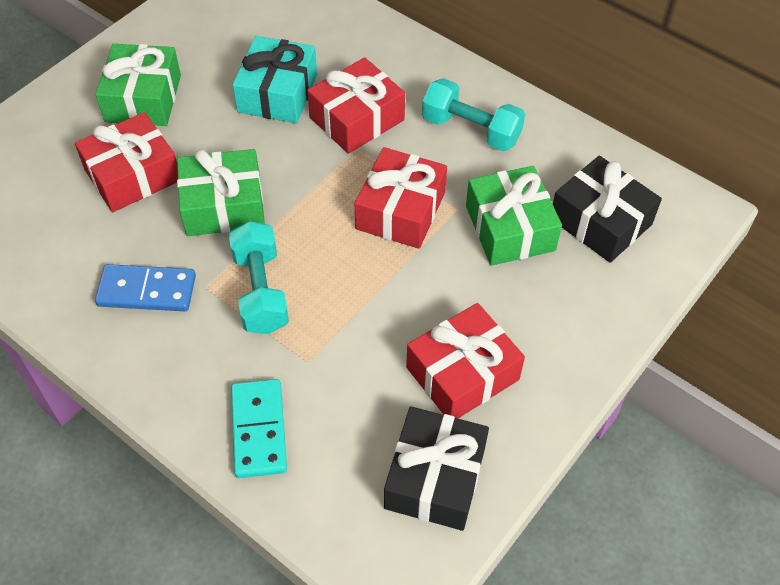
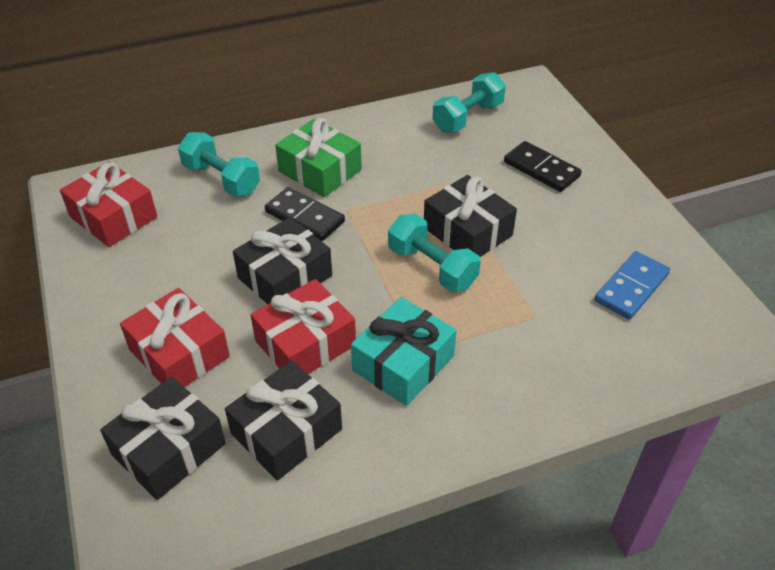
black domino: 0 -> 2
black gift: 2 -> 4
green gift: 3 -> 1
red gift: 4 -> 3
turquoise domino: 1 -> 0
turquoise dumbbell: 2 -> 3

